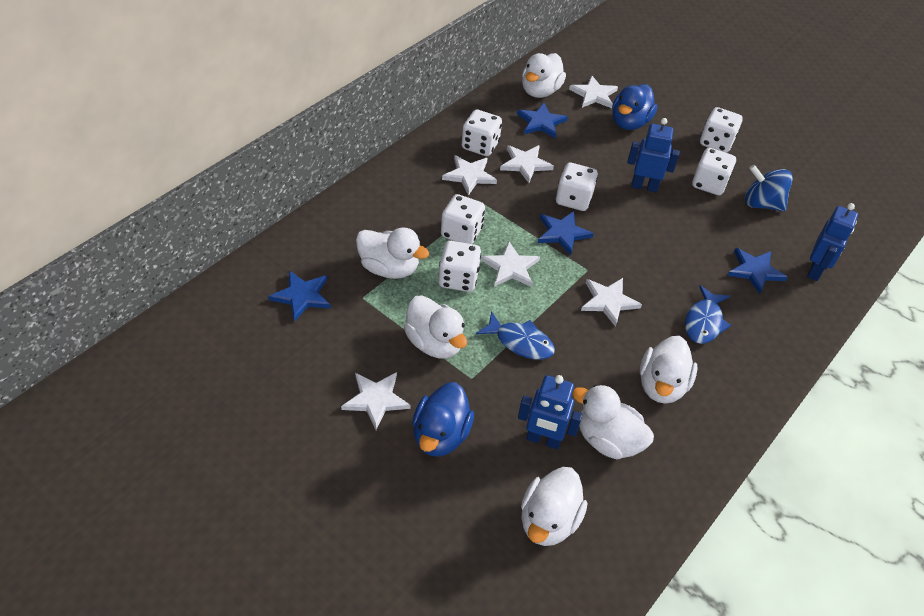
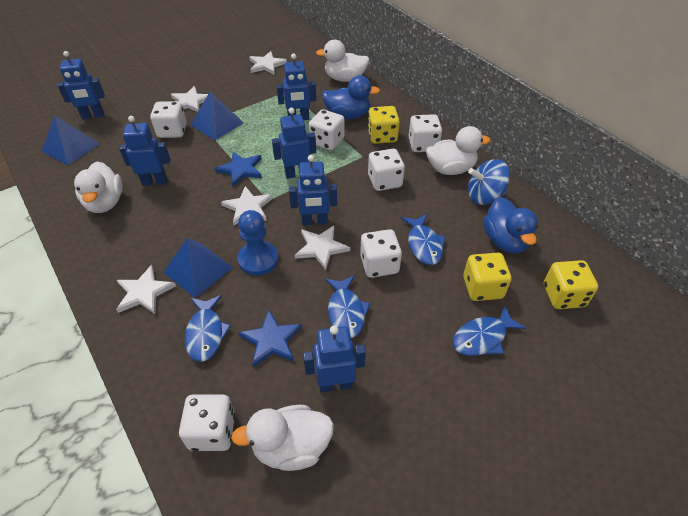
blue fish: 2 -> 4
blue pawn: 0 -> 1
blue pyramid: 0 -> 3
blue robot: 3 -> 6
blue star: 4 -> 2
white duck: 6 -> 4
white star: 6 -> 5
yellow dice: 0 -> 3

